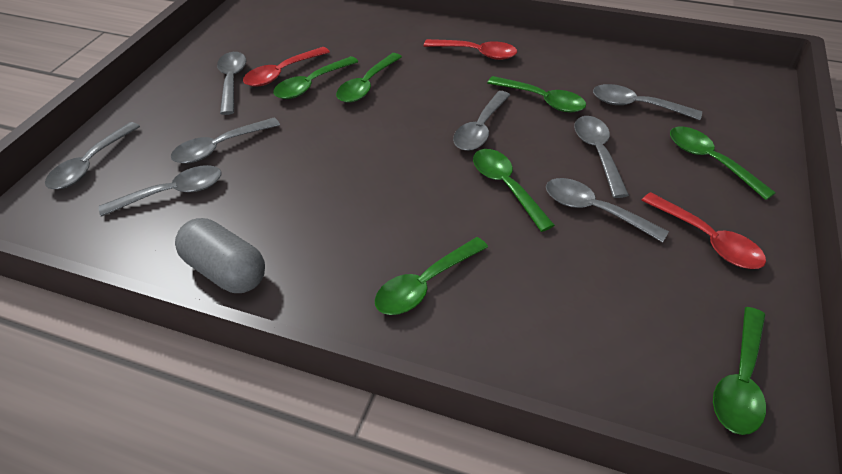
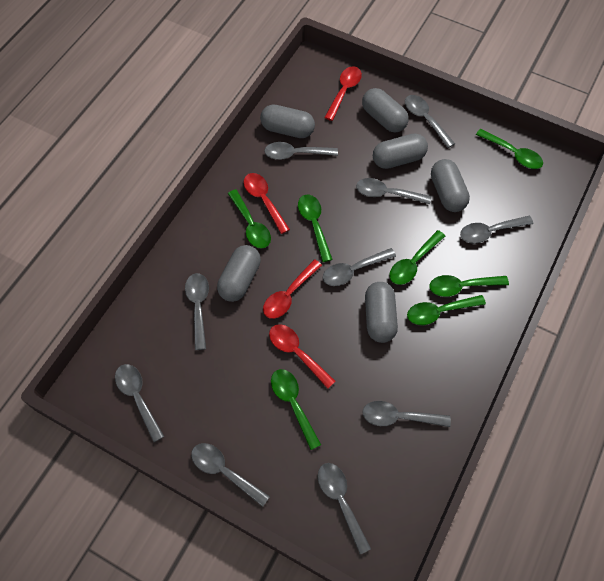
grey capsule: 1 -> 6
grey spoon: 8 -> 10
red spoon: 3 -> 4

